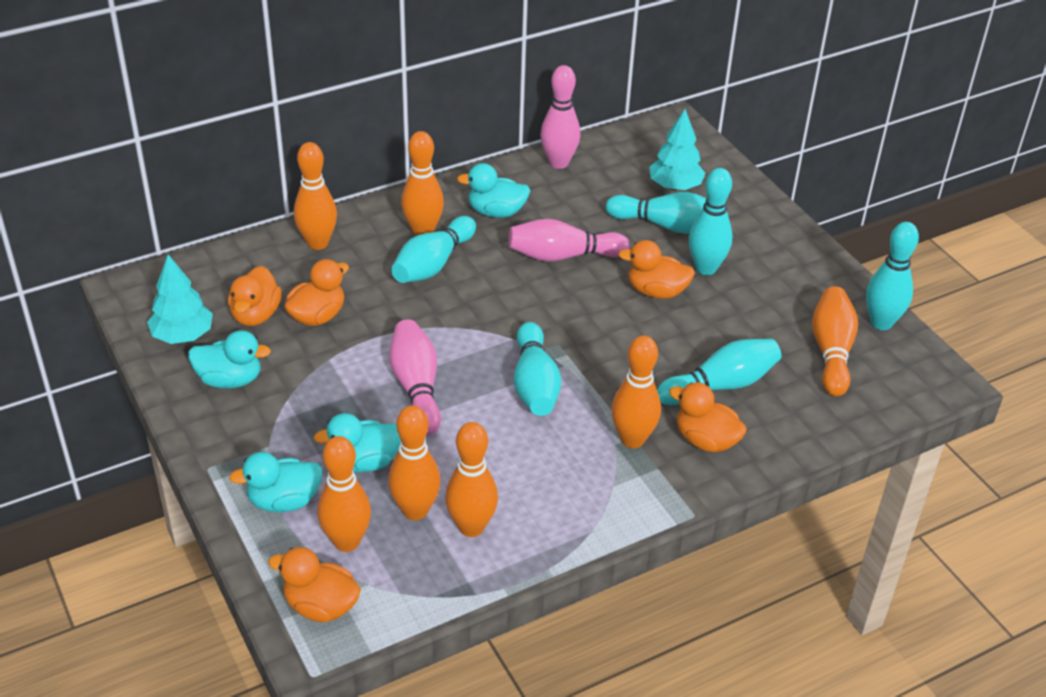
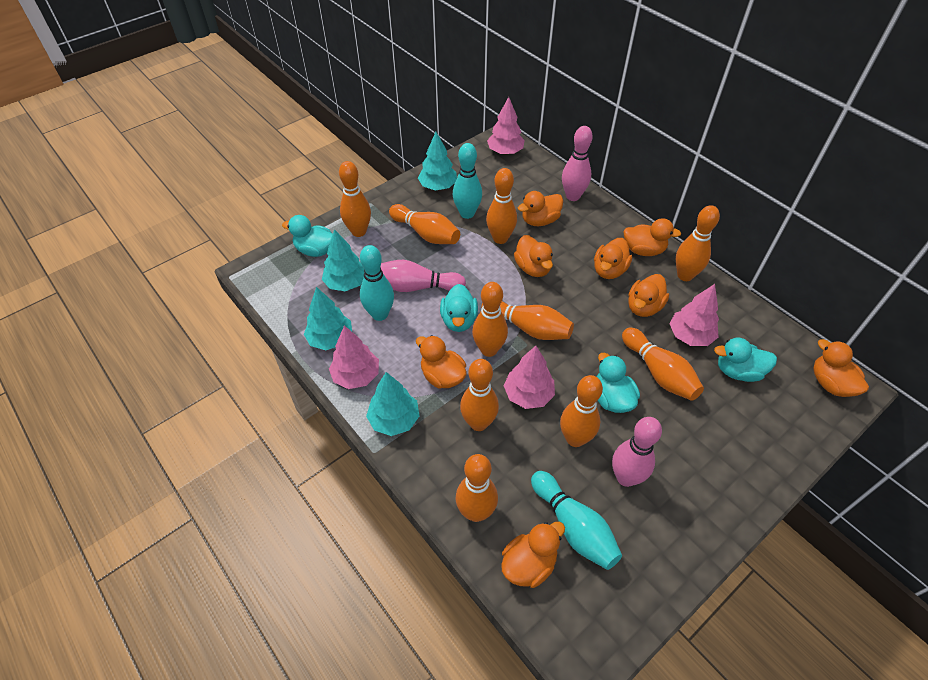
orange bowling pin: 7 -> 10
orange duck: 5 -> 8
pink tree: 0 -> 4
turquoise bowling pin: 6 -> 3
turquoise tree: 2 -> 4

